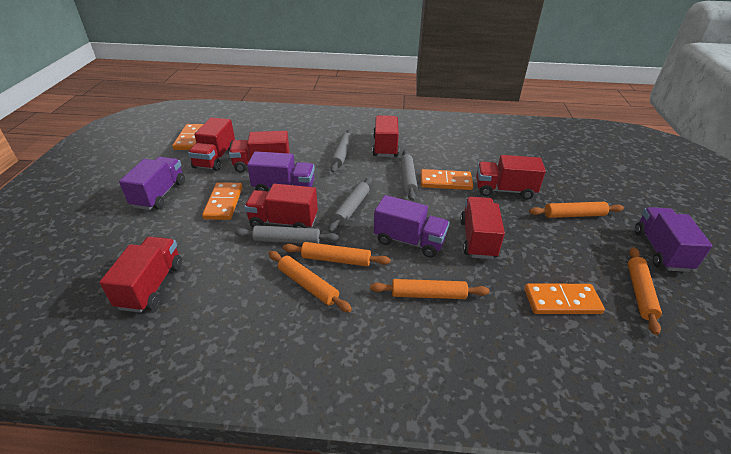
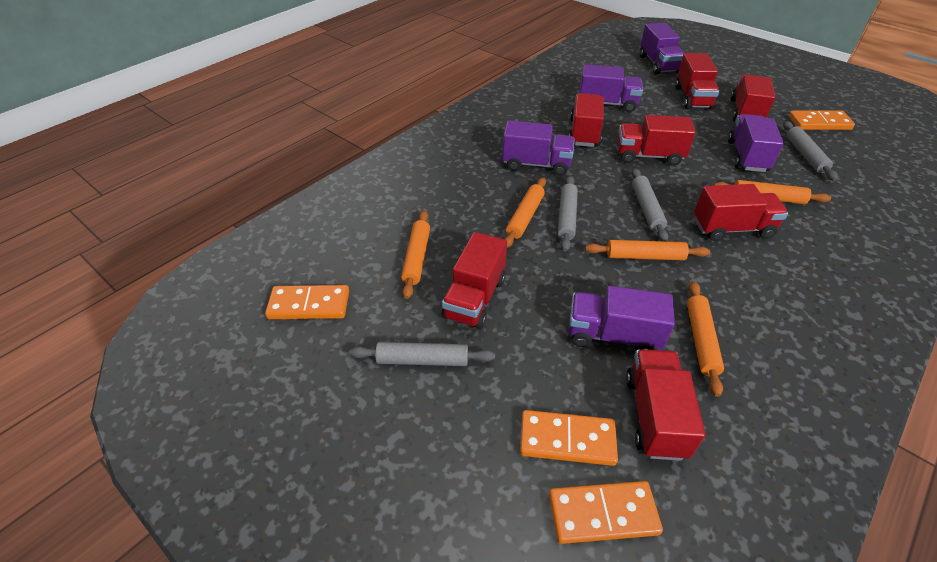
purple truck: 4 -> 5

